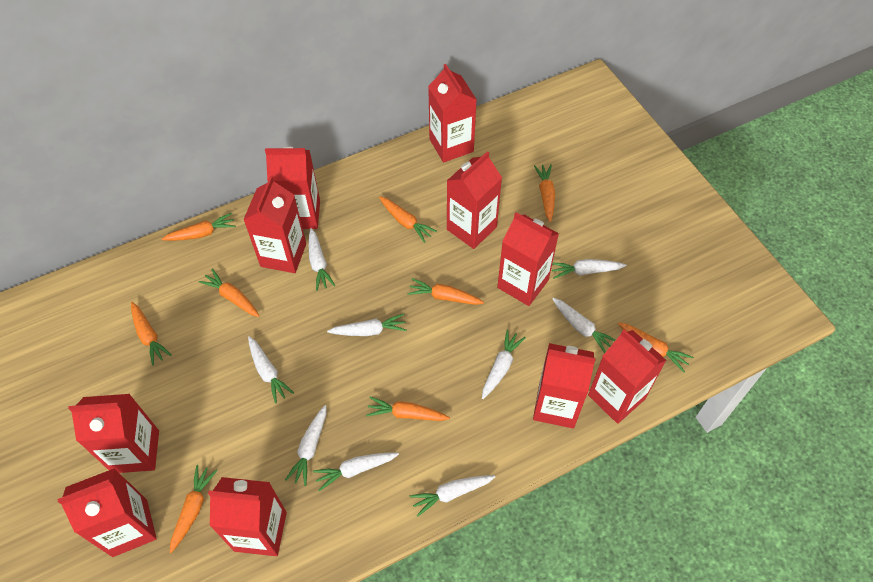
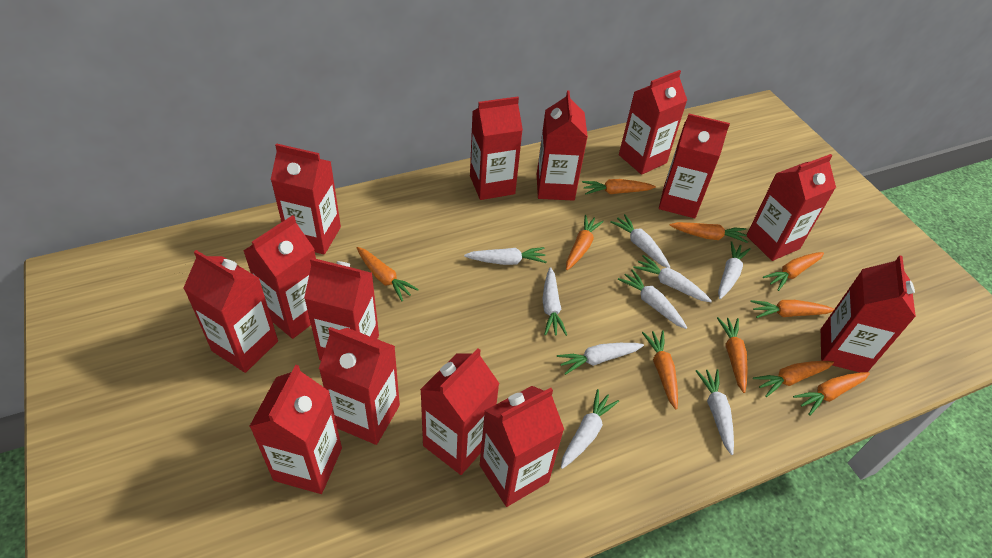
orange carrot: 9 -> 10
red carton: 10 -> 14

